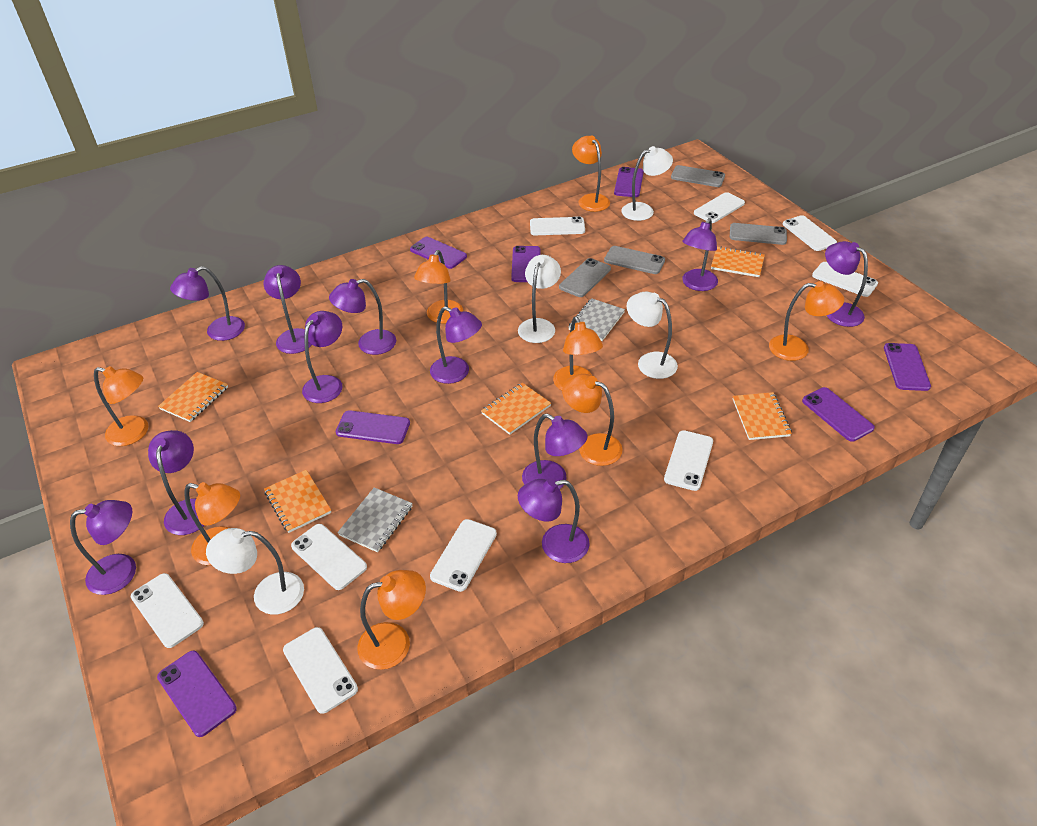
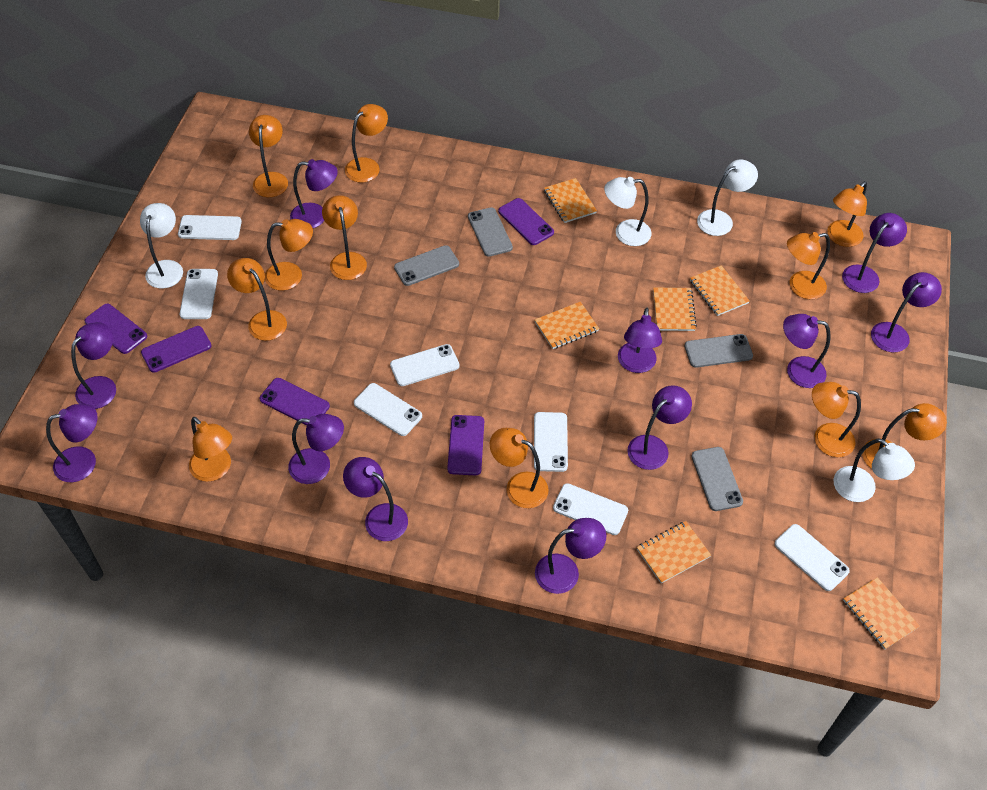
grey notebook: 2 -> 0
orange lamp: 8 -> 11
orange notebook: 5 -> 6
purple phone: 7 -> 5
white phone: 9 -> 7

